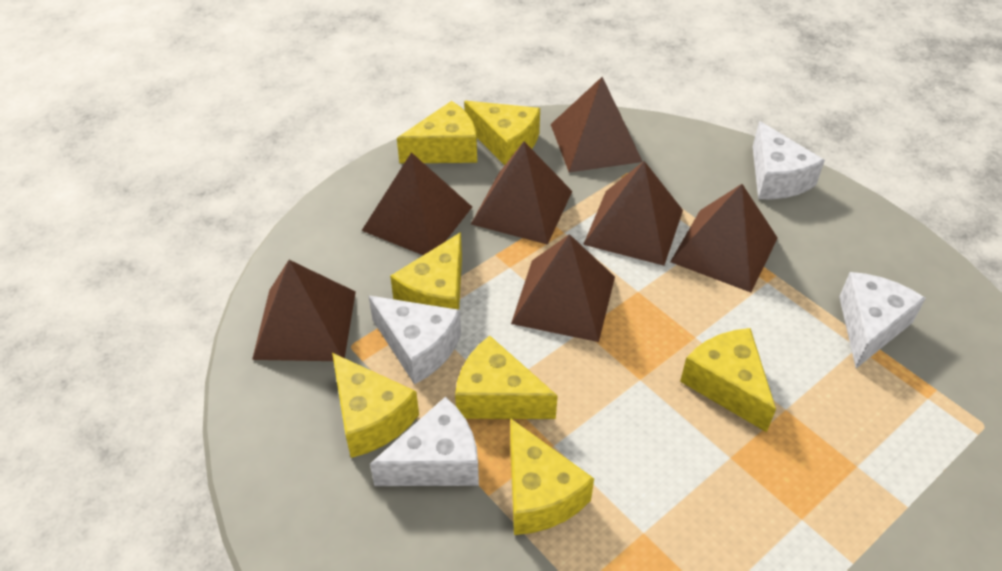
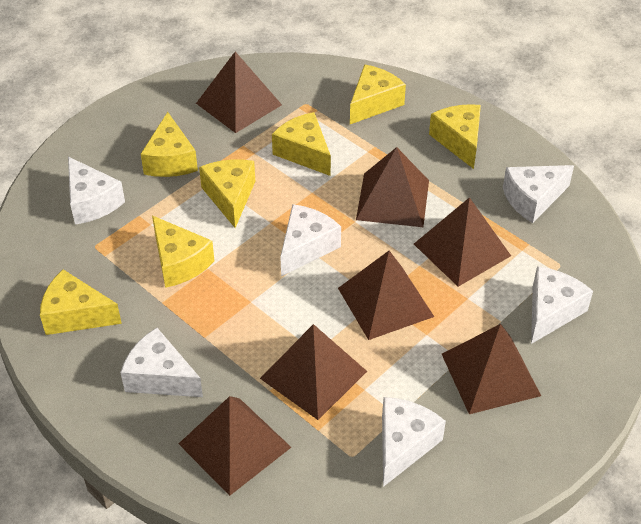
white cheese: 4 -> 6

